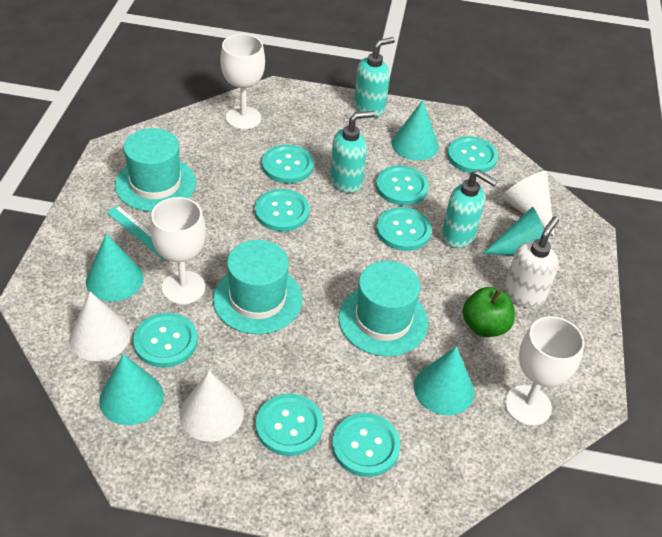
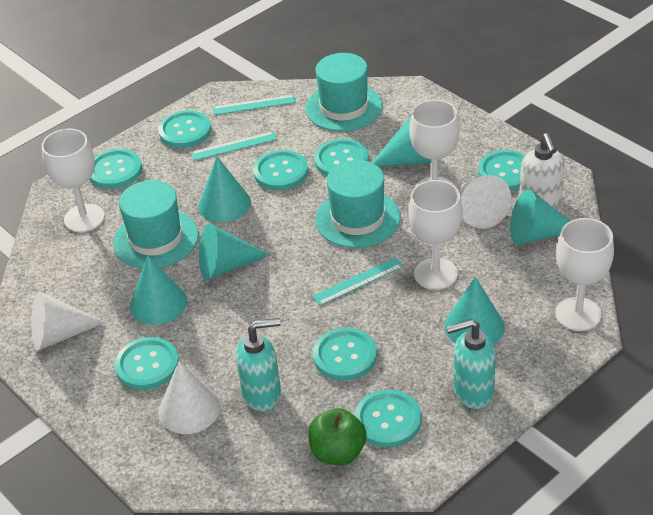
turquoise cone: 5 -> 6
turquoise ruler: 1 -> 3
turquoise soap dispenser: 3 -> 2
white goblet: 3 -> 4

